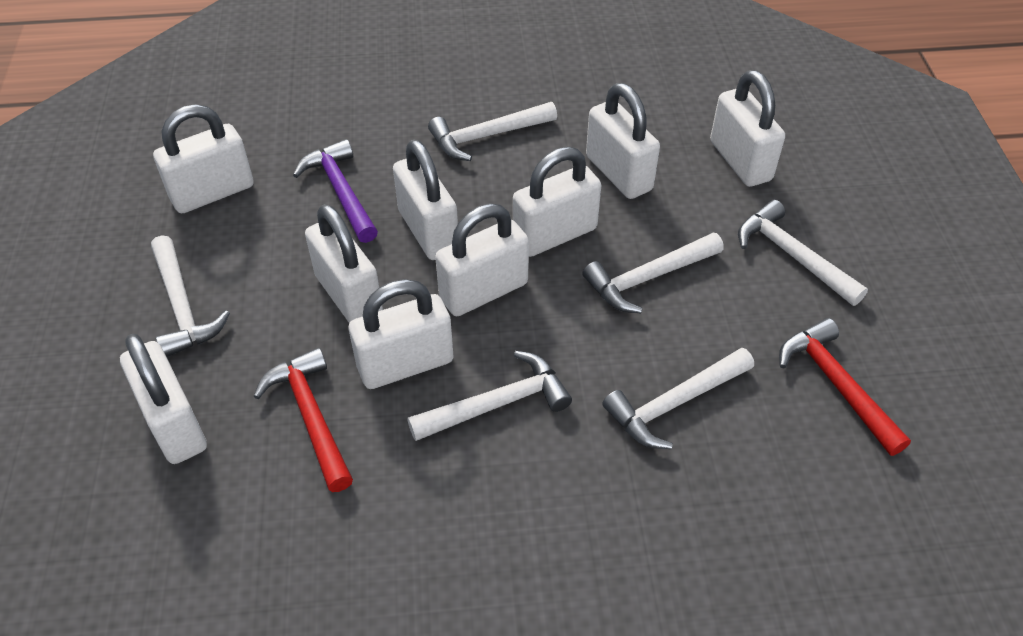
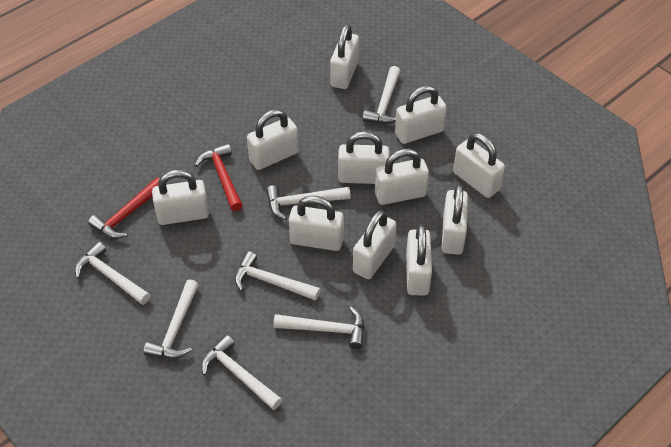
purple hammer: 1 -> 0
white hammer: 6 -> 7
white padlock: 9 -> 11

